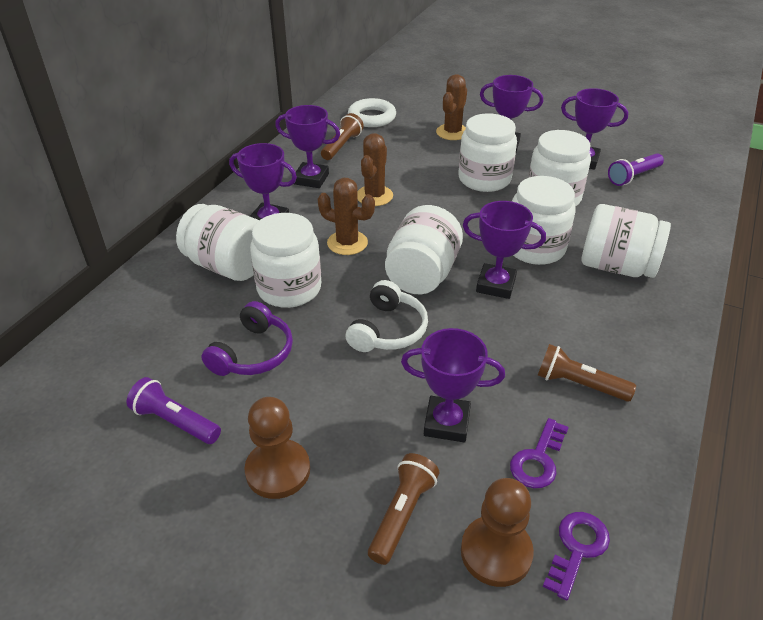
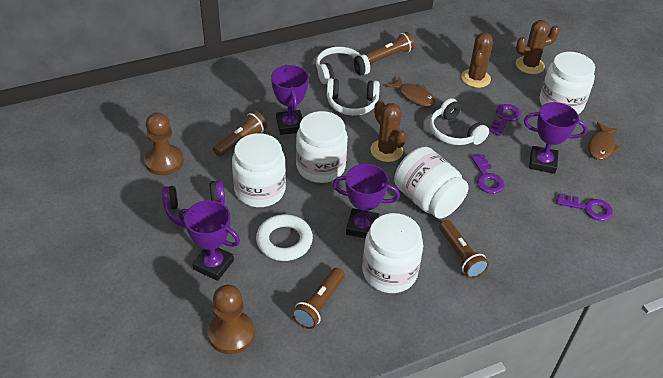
brown fish: 0 -> 2
brown flashlight: 3 -> 4
purple flashlight: 2 -> 0
purple key: 2 -> 3
purple trophy: 6 -> 4
white headphones: 1 -> 3
white jar: 7 -> 5

